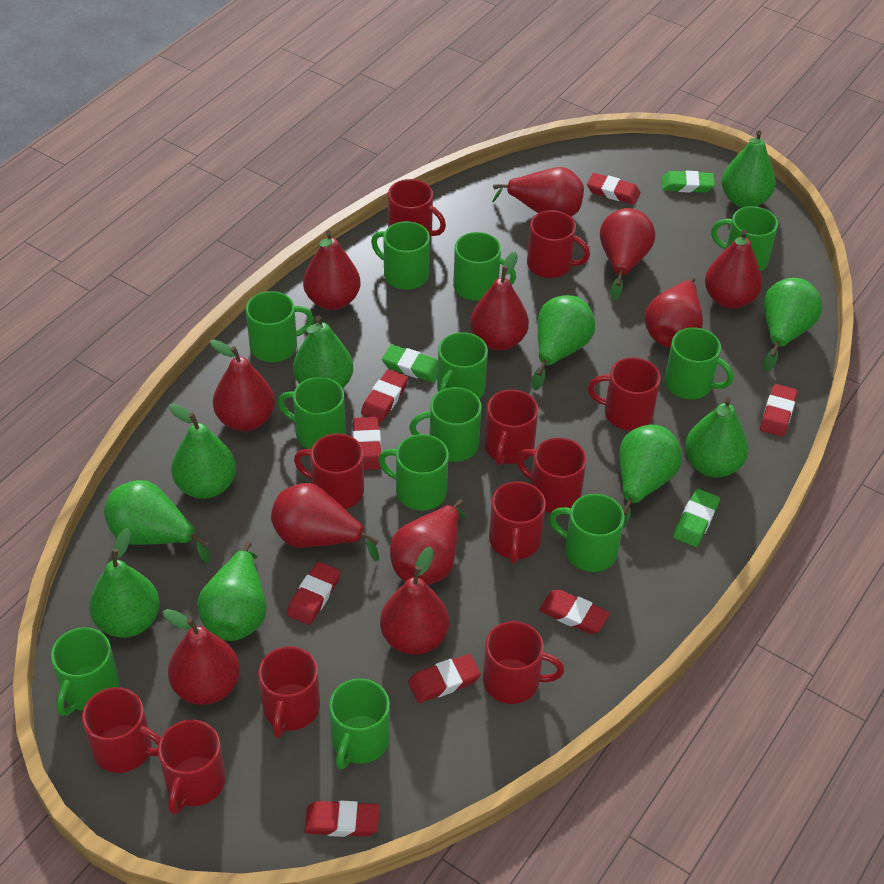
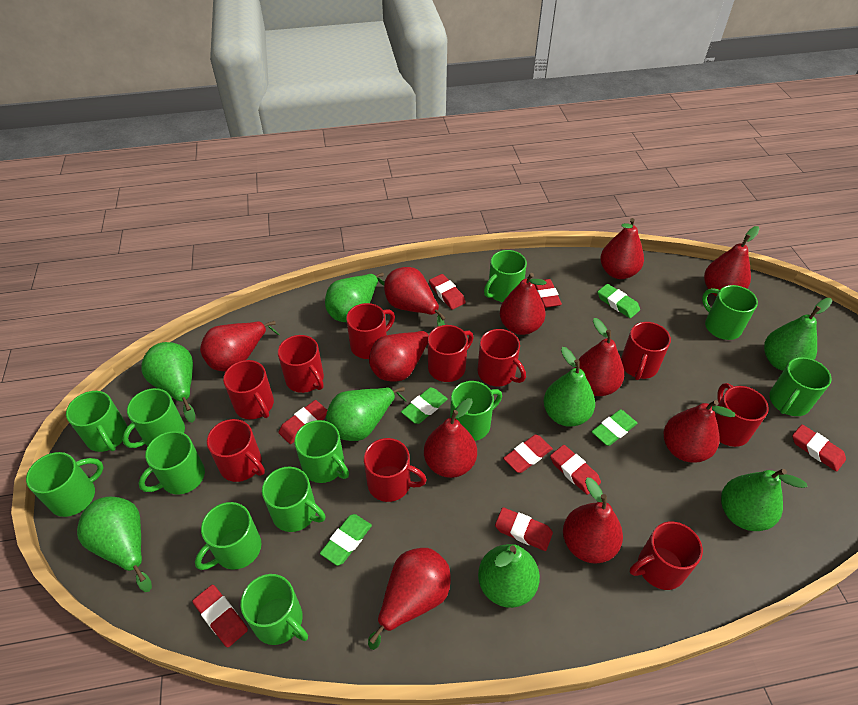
green eraser: 3 -> 4
green pear: 10 -> 8
red mug: 11 -> 10

